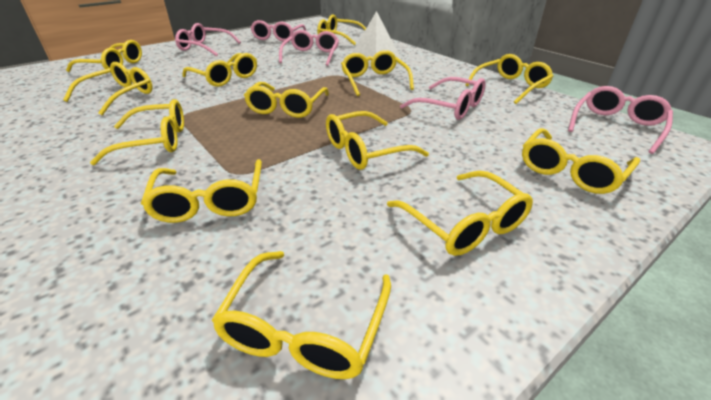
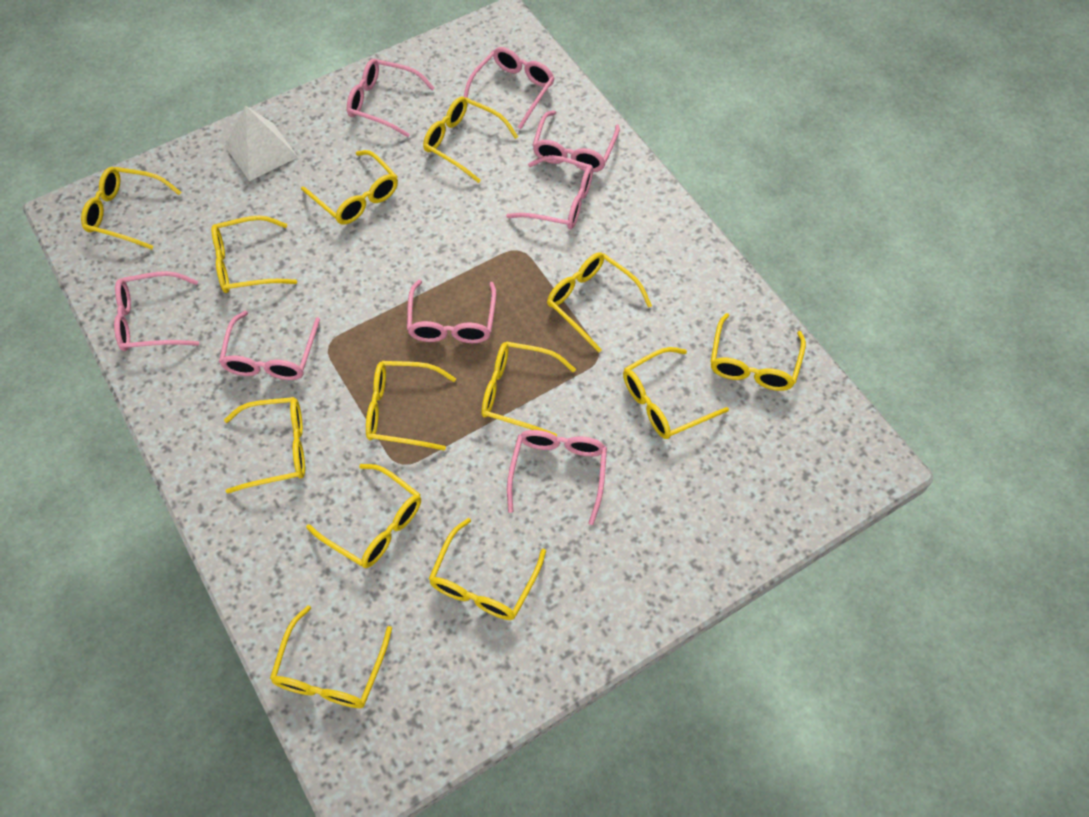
pink glasses: 5 -> 8

